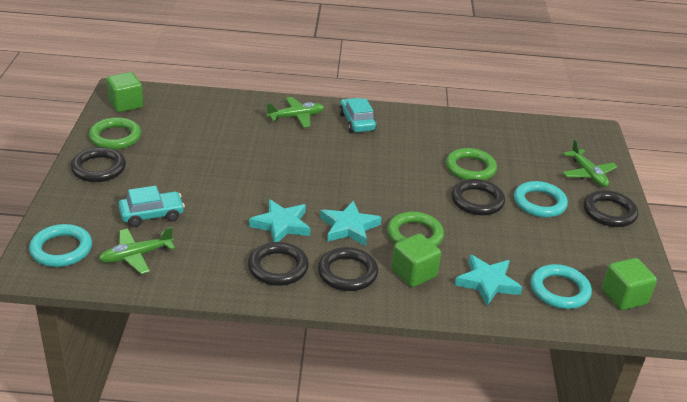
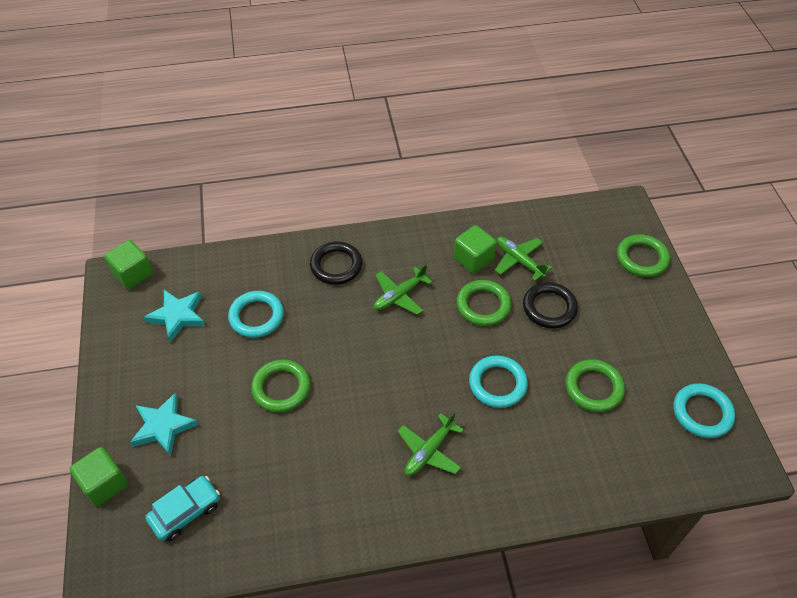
black ring: 5 -> 2
green ring: 3 -> 4
turquoise car: 2 -> 1
turquoise star: 3 -> 2

